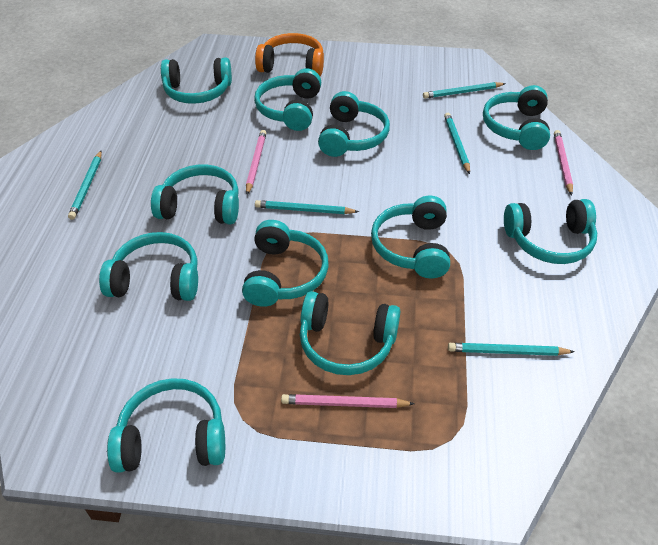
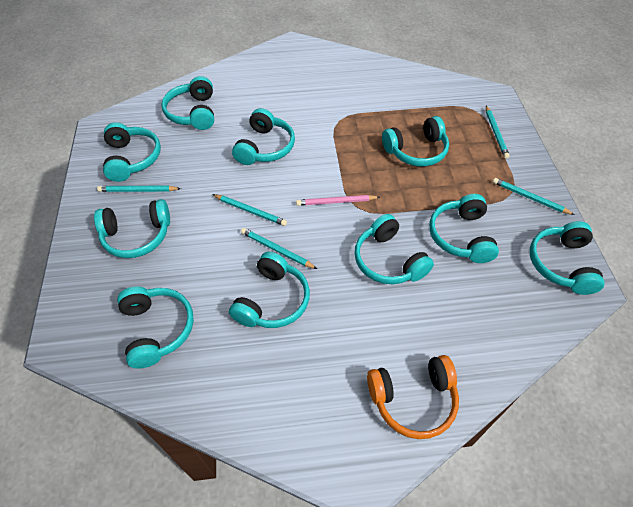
pink pencil: 3 -> 1
turquoise headphones: 11 -> 10

